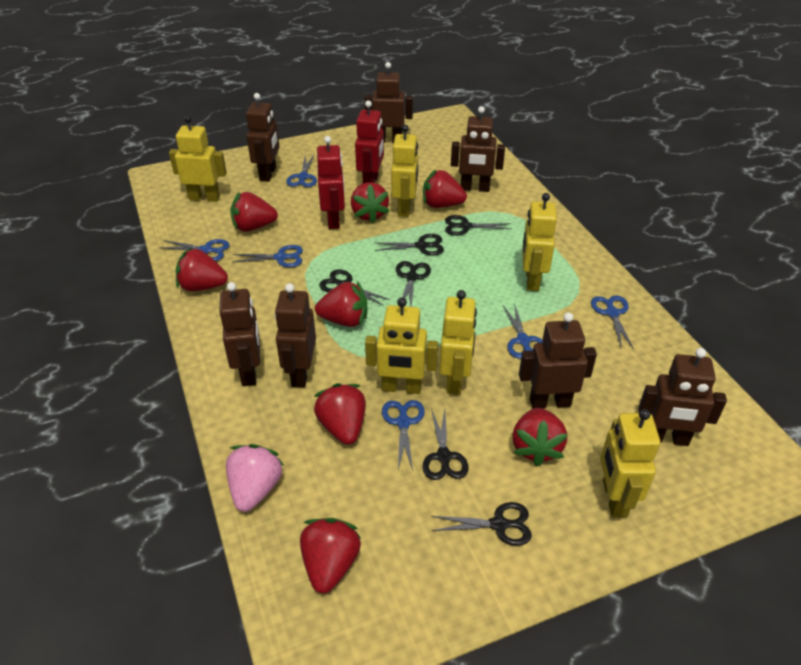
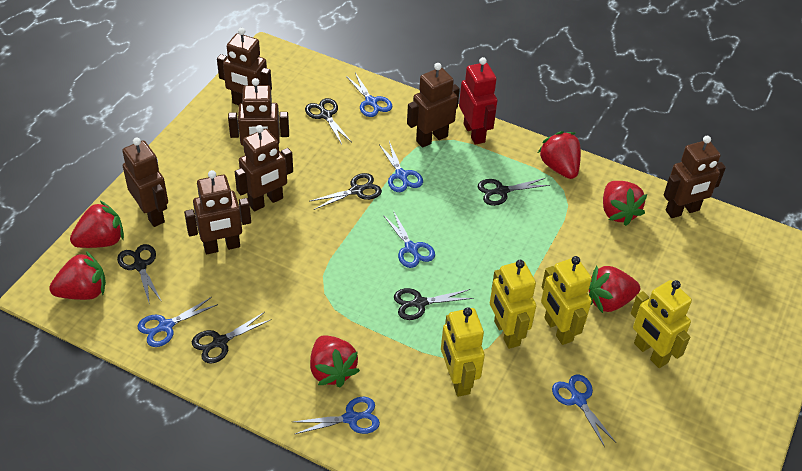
pink strawberry: 1 -> 0
red robot: 2 -> 1
red strawberry: 8 -> 6
yellow robot: 6 -> 4

